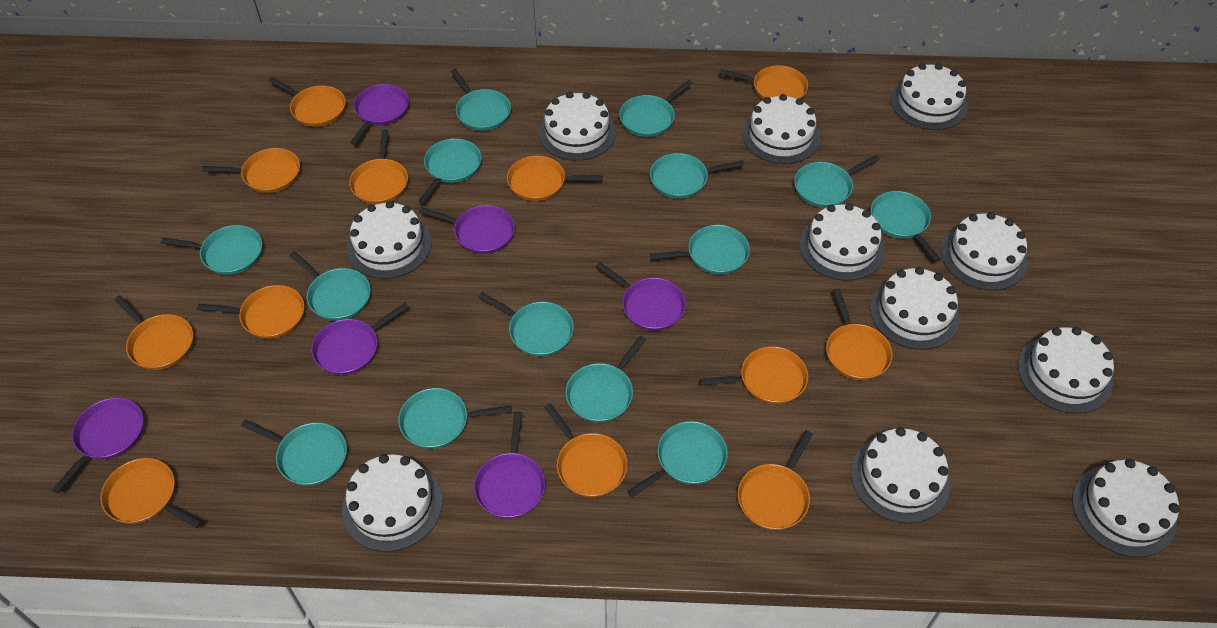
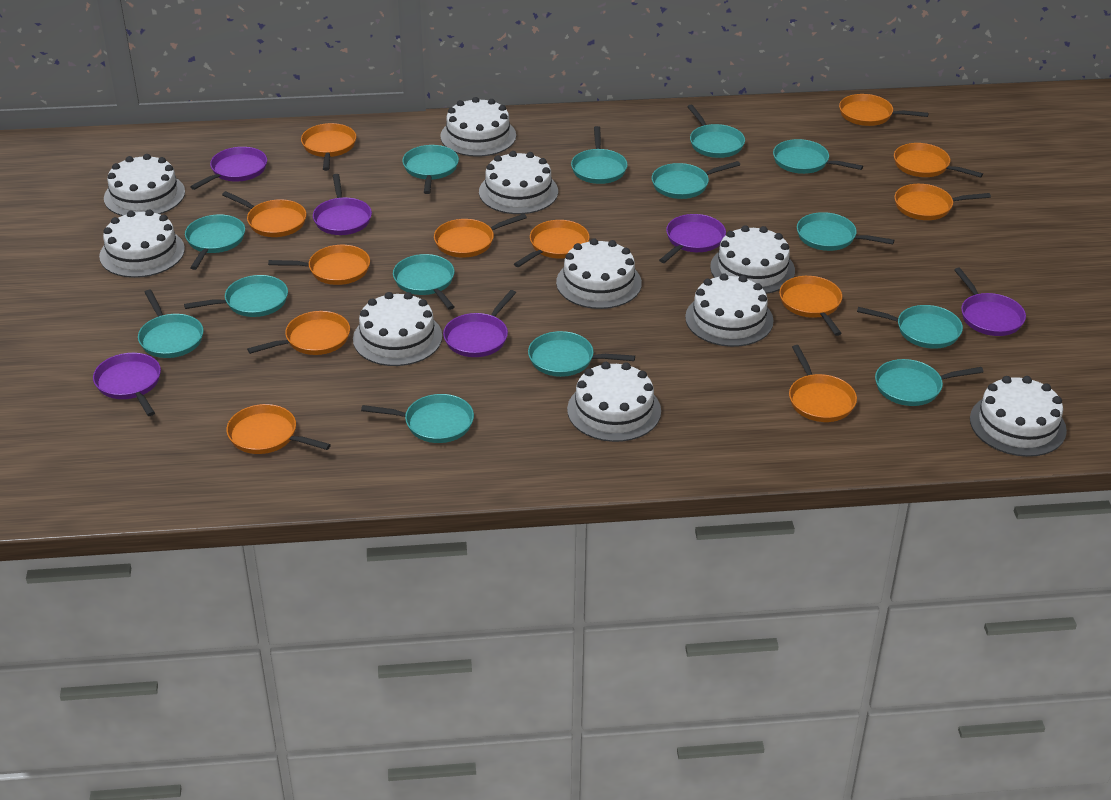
white cake: 11 -> 10

